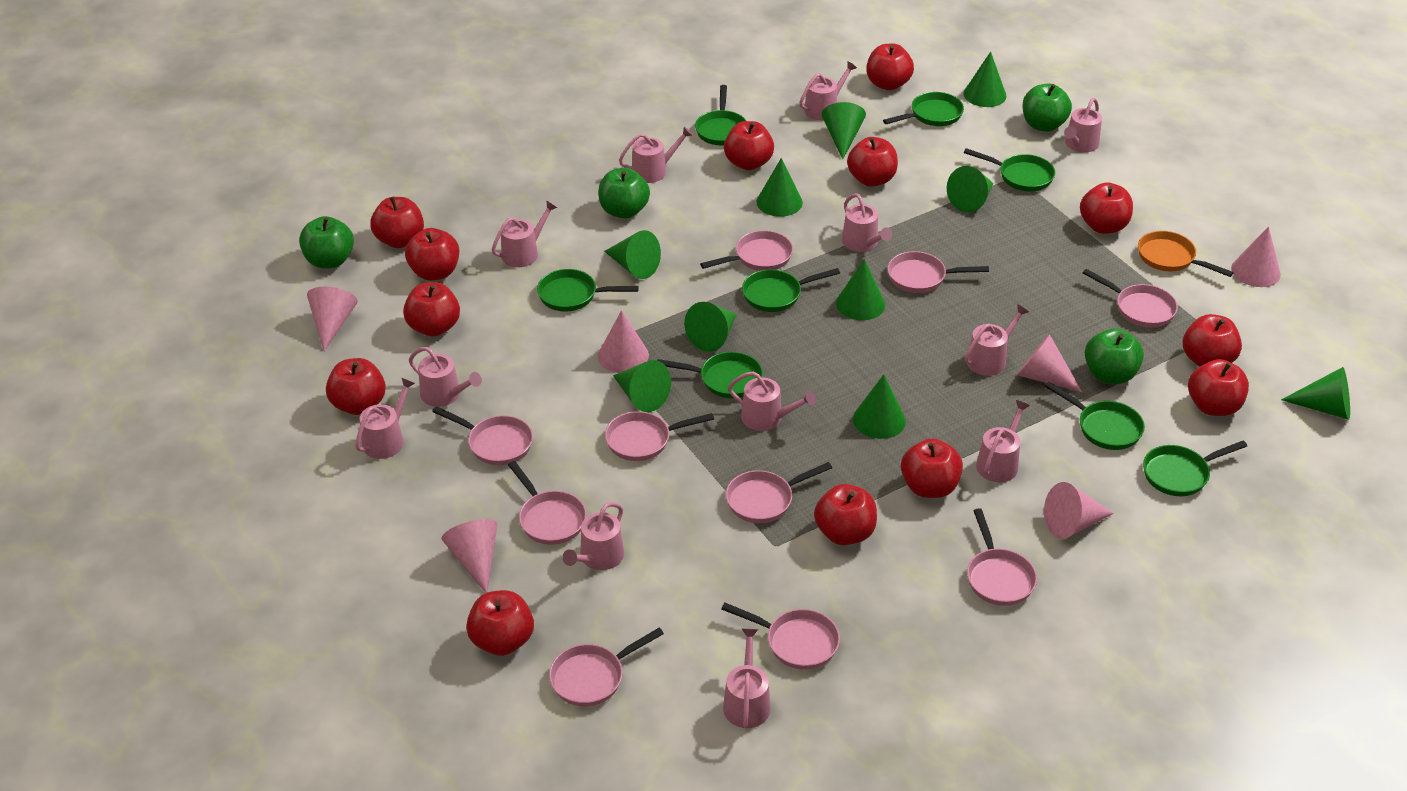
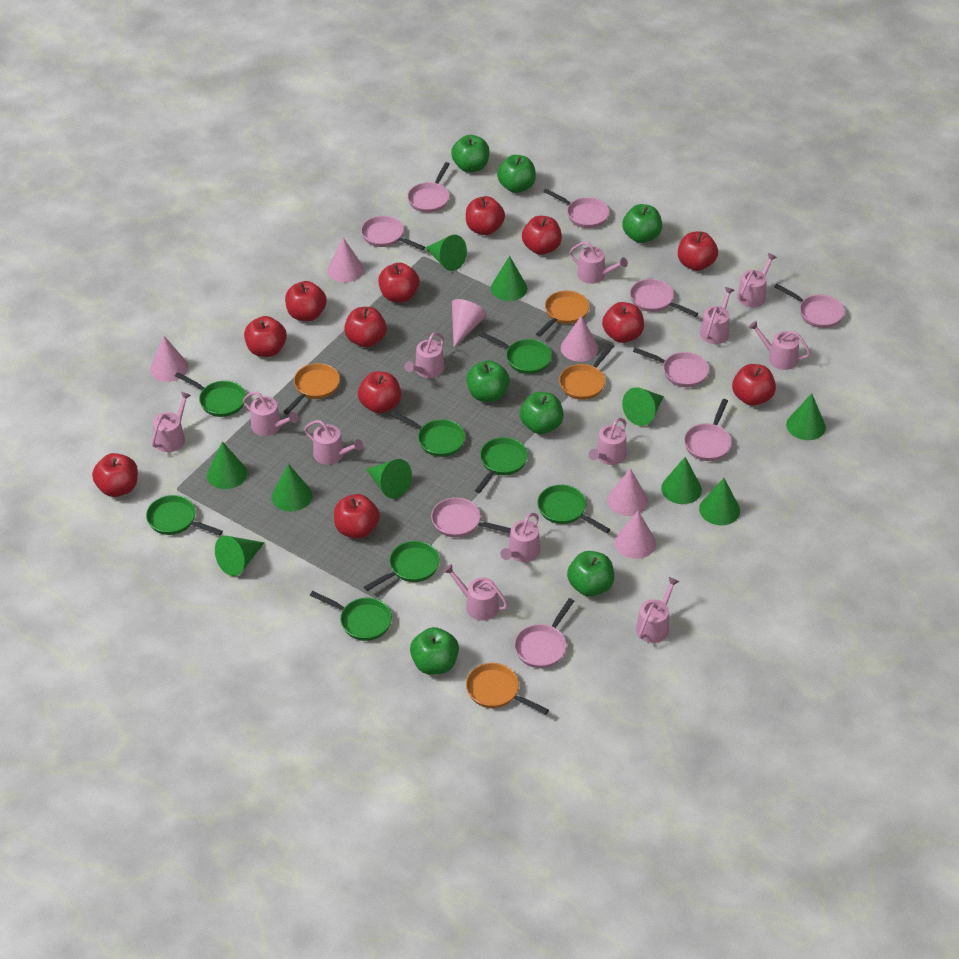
green apple: 4 -> 7
orange pan: 1 -> 4
pink pan: 10 -> 9
red apple: 13 -> 12

